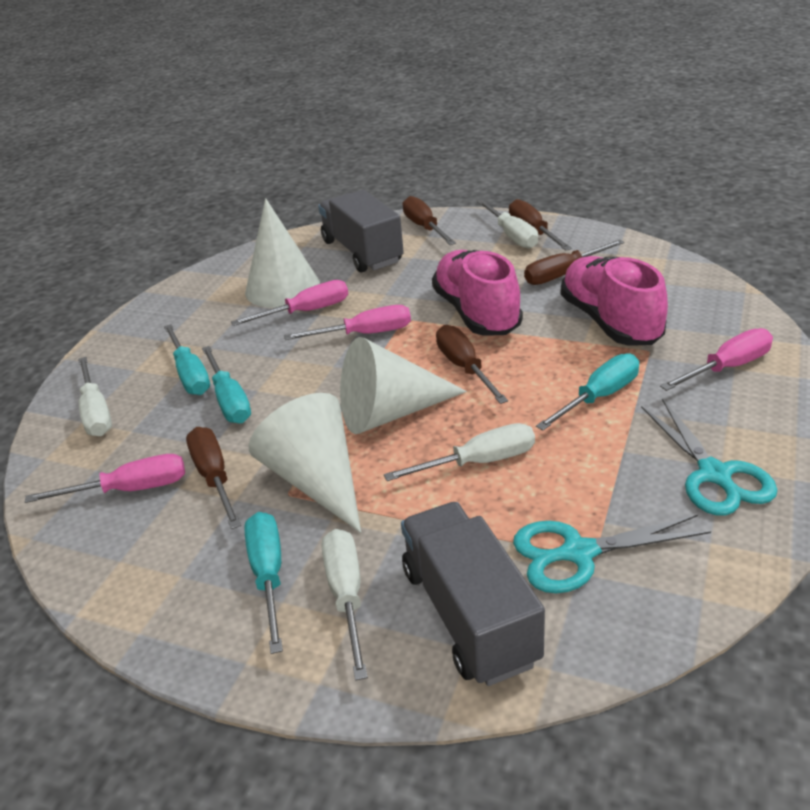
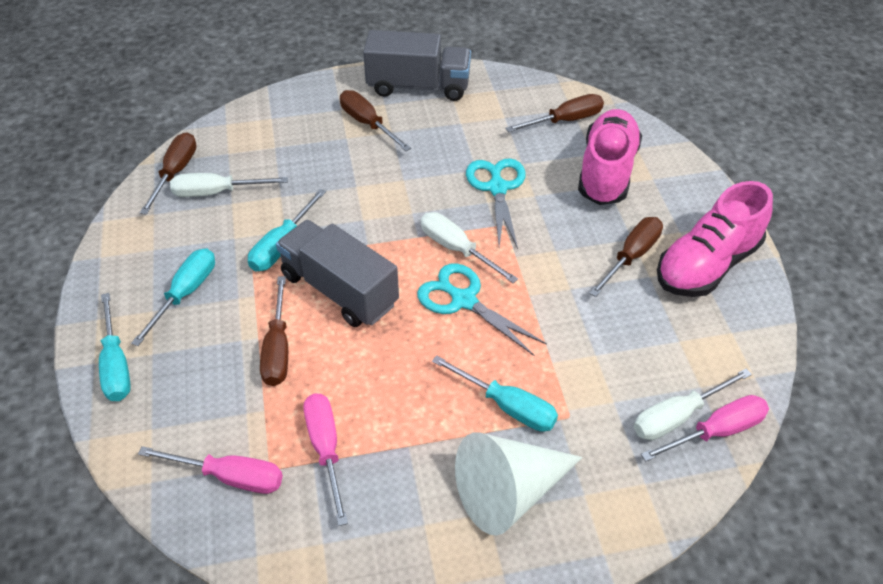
pink screwdriver: 4 -> 3
white cone: 3 -> 1
white screwdriver: 4 -> 3

